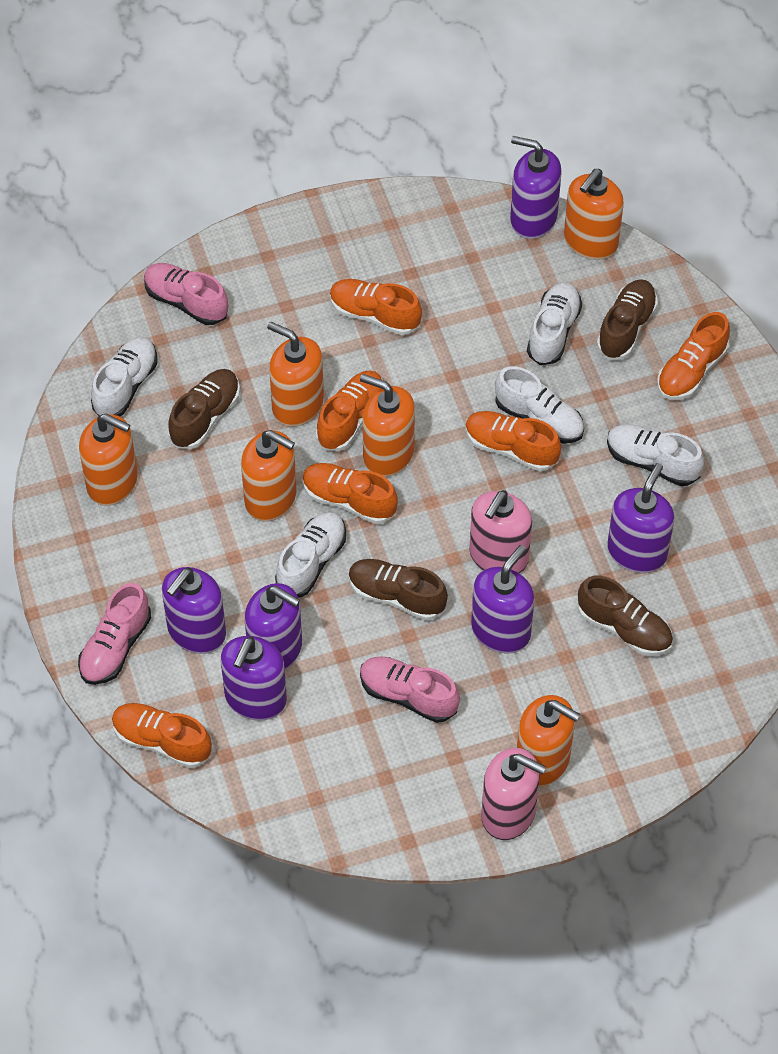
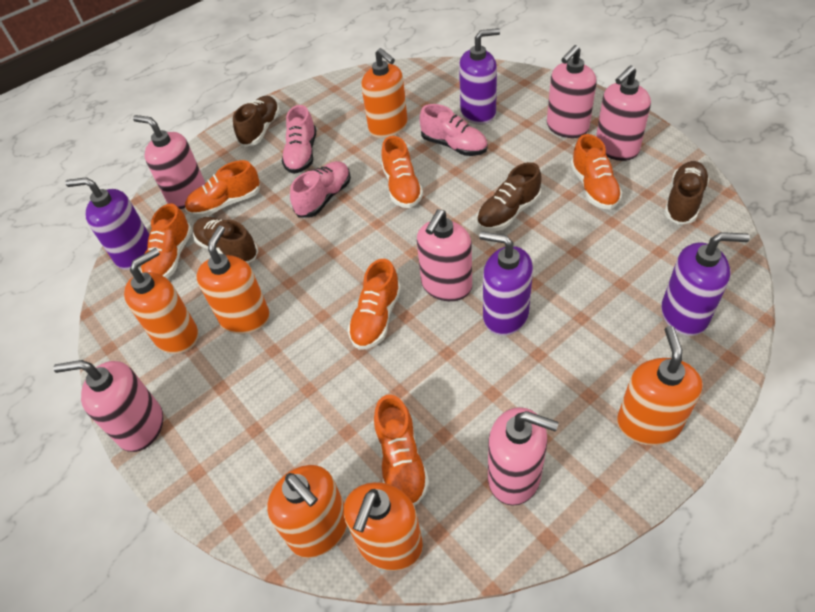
pink soap dispenser: 2 -> 6
purple soap dispenser: 6 -> 4
white shoe: 5 -> 0

